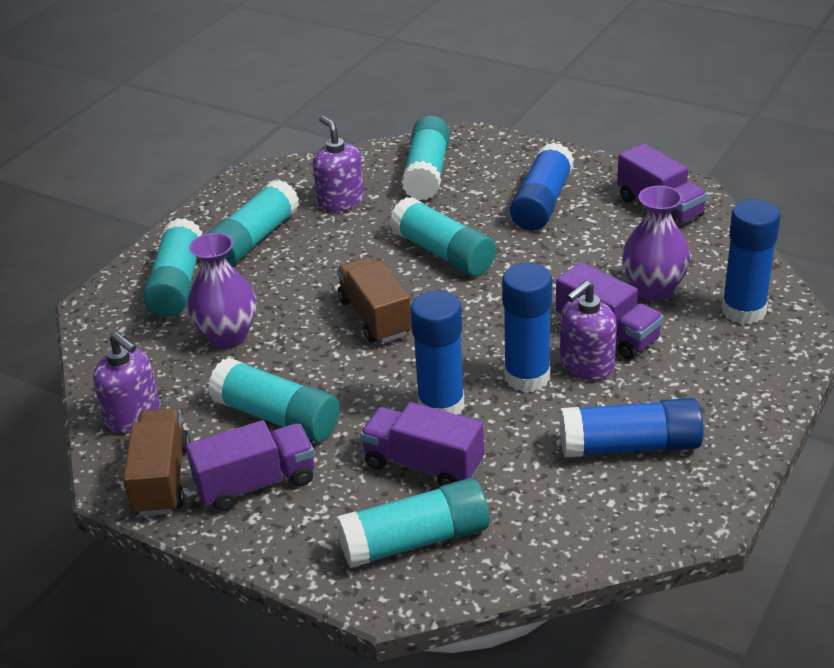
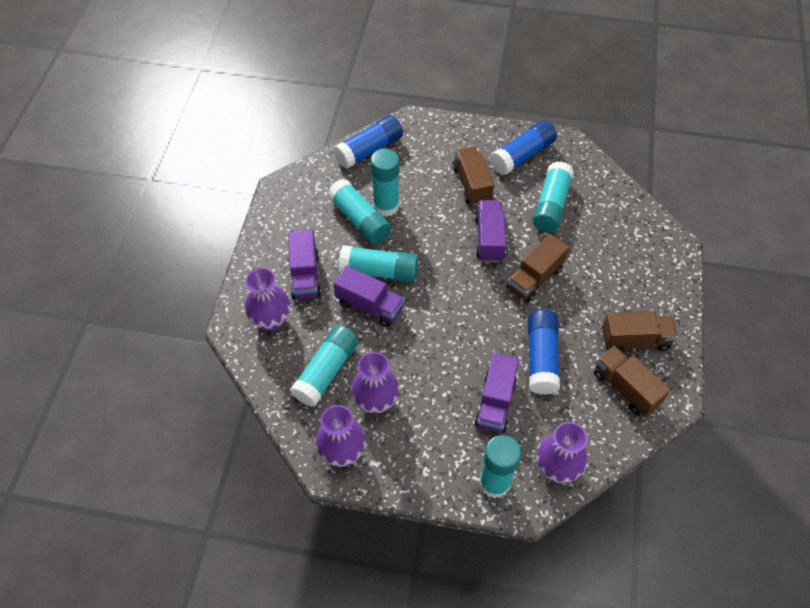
blue glue stick: 5 -> 3
brown truck: 2 -> 4
purple soap dispenser: 3 -> 0
purple vase: 2 -> 4

